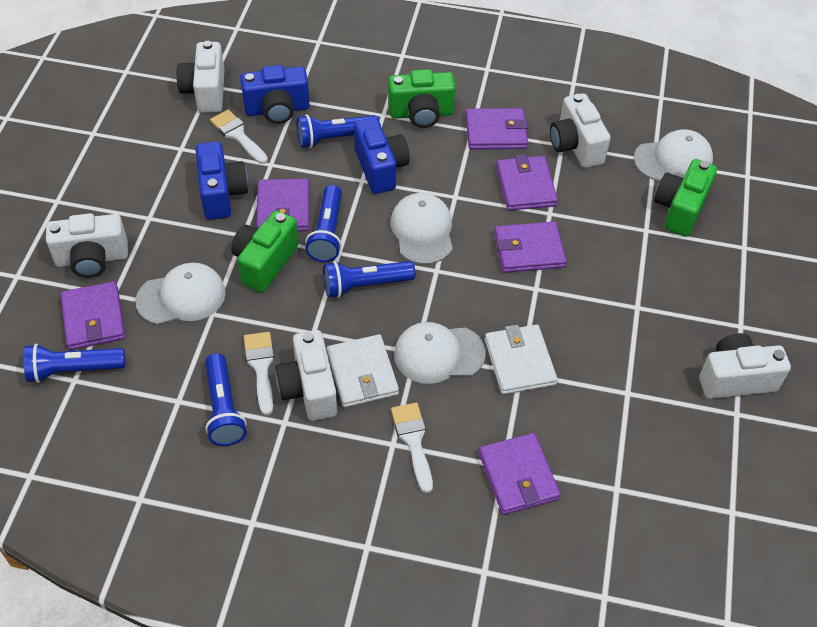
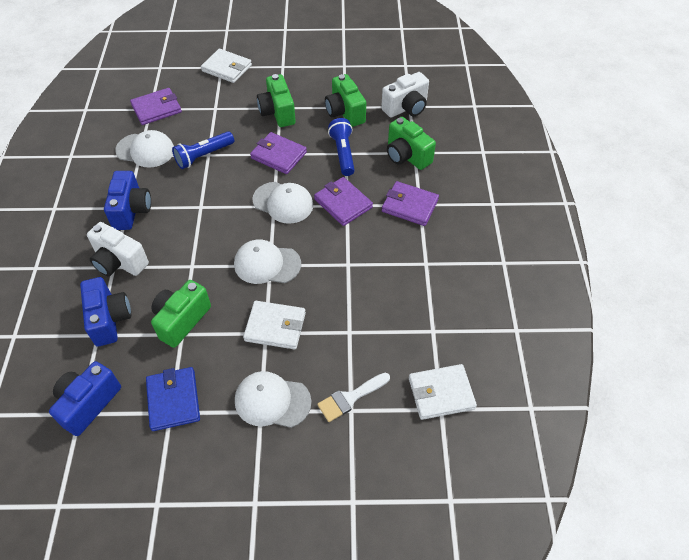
blue flashlight: 5 -> 2
blue wallet: 0 -> 1
green camera: 3 -> 4
purple wallet: 6 -> 4
white brush: 3 -> 1
white camera: 5 -> 2
white wallet: 2 -> 3

